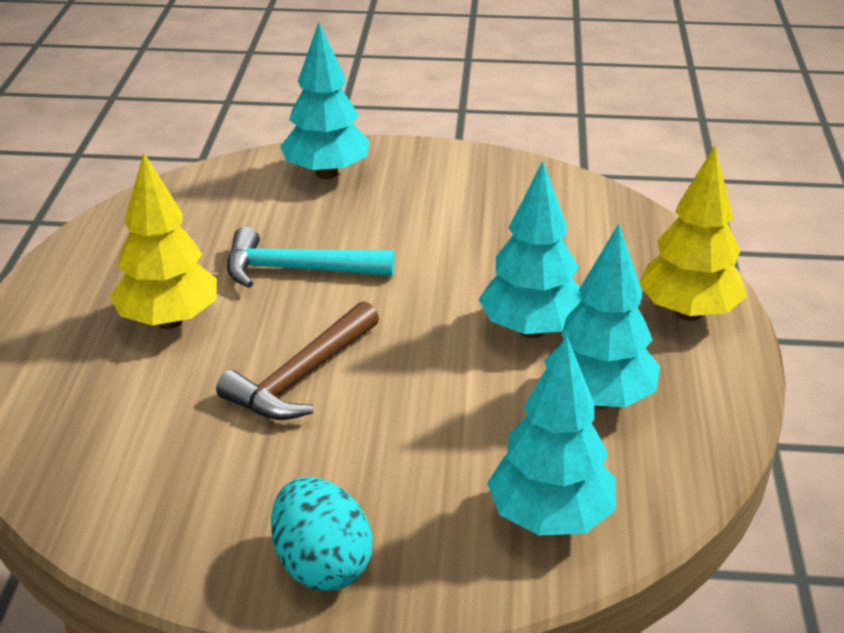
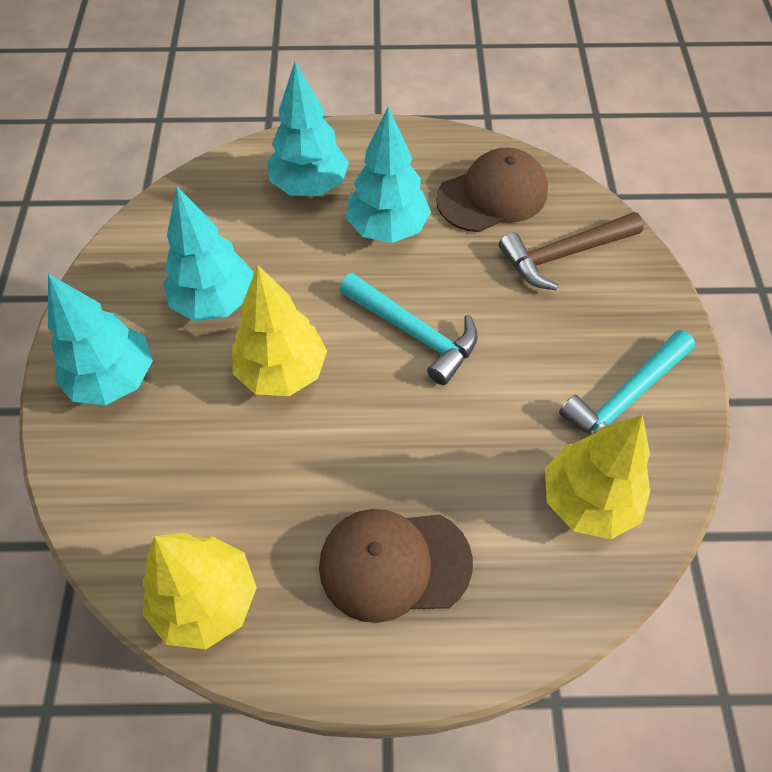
brown cap: 0 -> 2
turquoise egg: 1 -> 0
turquoise hammer: 1 -> 2
yellow tree: 2 -> 3

